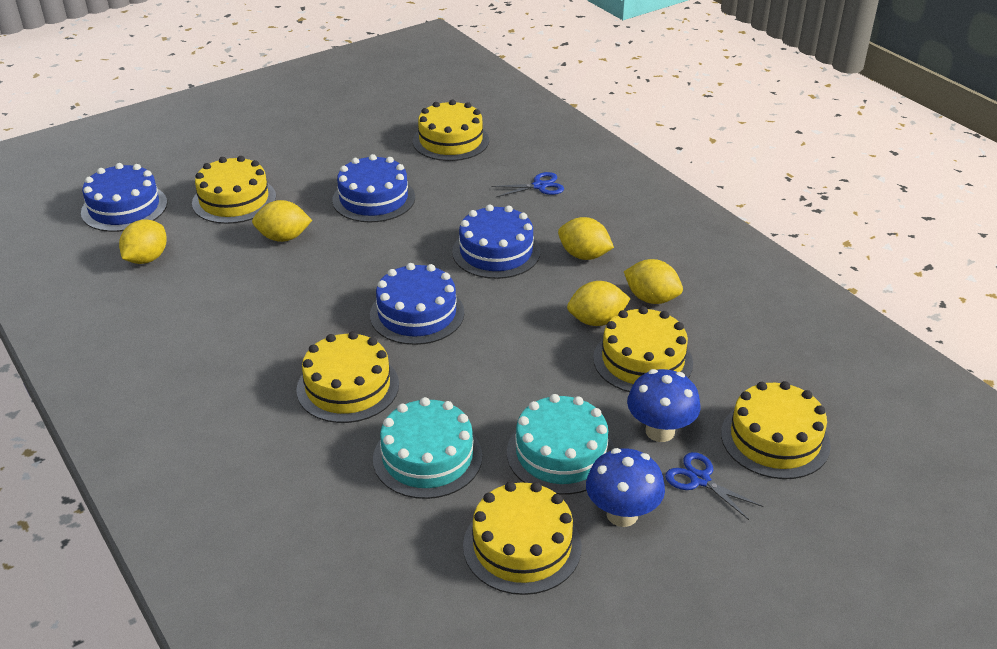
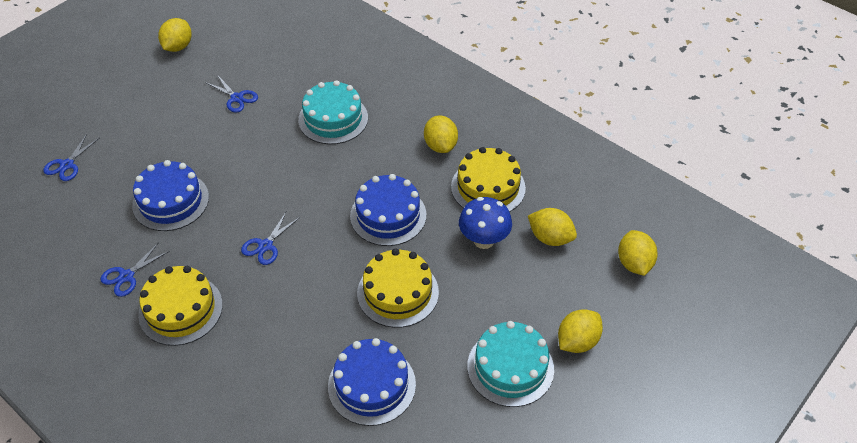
blue cake: 4 -> 3
blue mushroom: 2 -> 1
blue scissors: 2 -> 4
yellow cake: 6 -> 3

